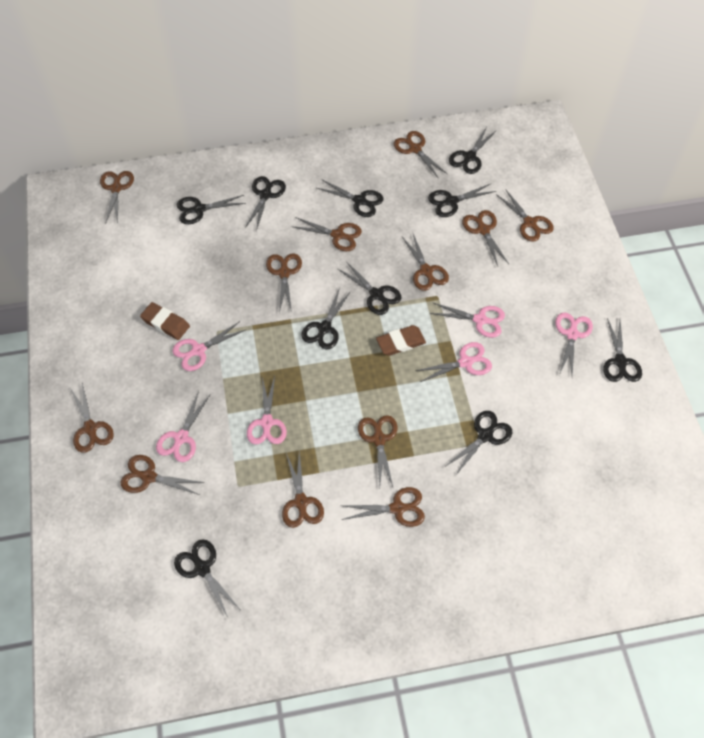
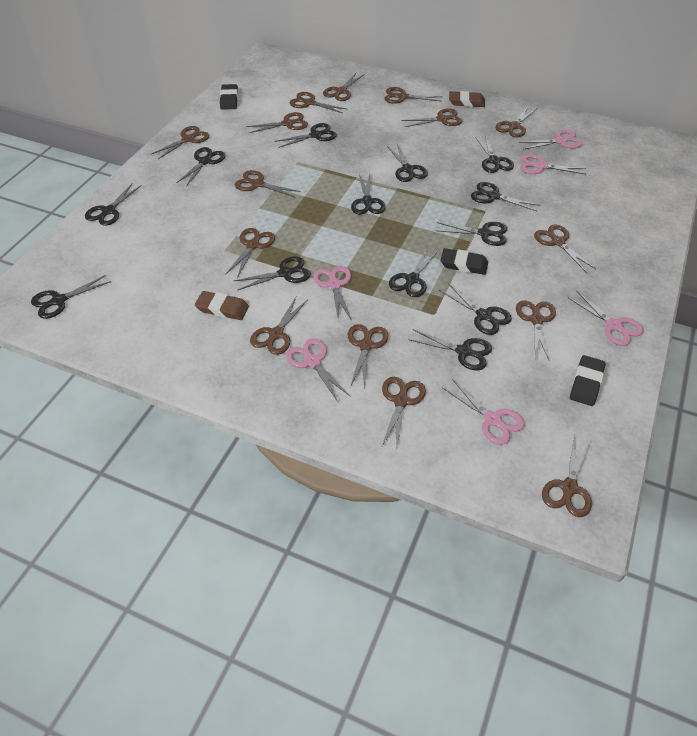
black eraser: 0 -> 3
black scissors: 10 -> 13
brown scissors: 12 -> 15

